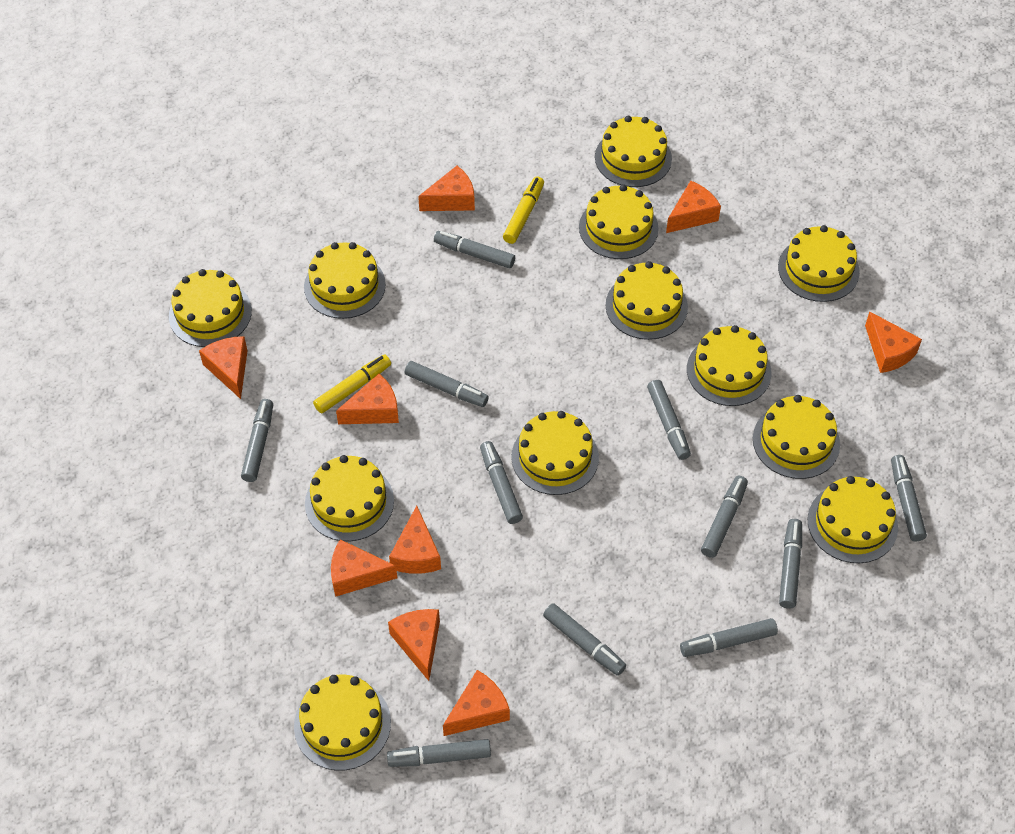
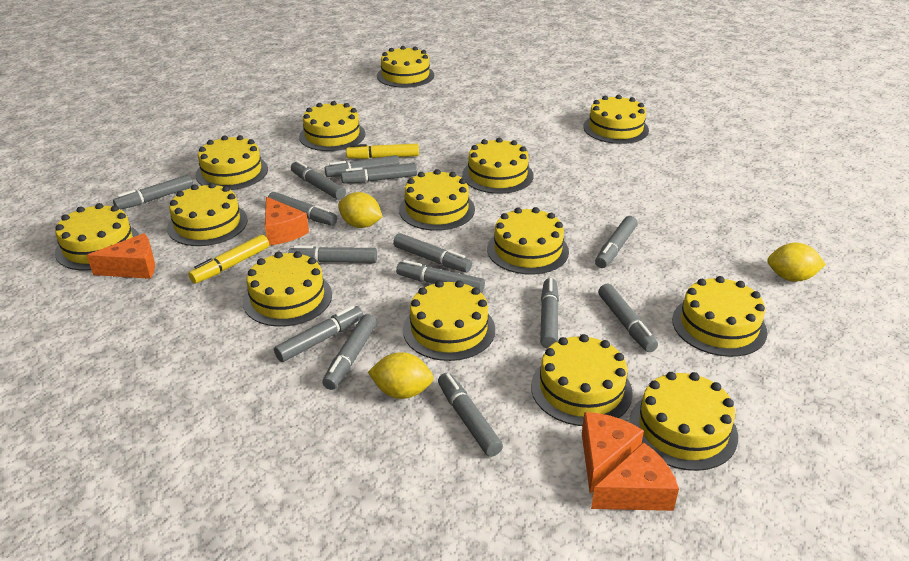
grey marker: 11 -> 14
orange cheese: 9 -> 4
yellow cake: 12 -> 14
yellow lemon: 0 -> 3

